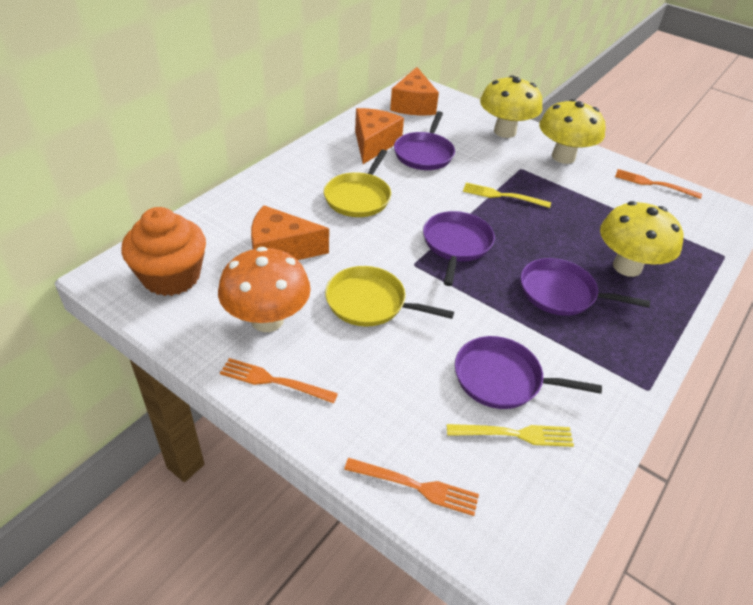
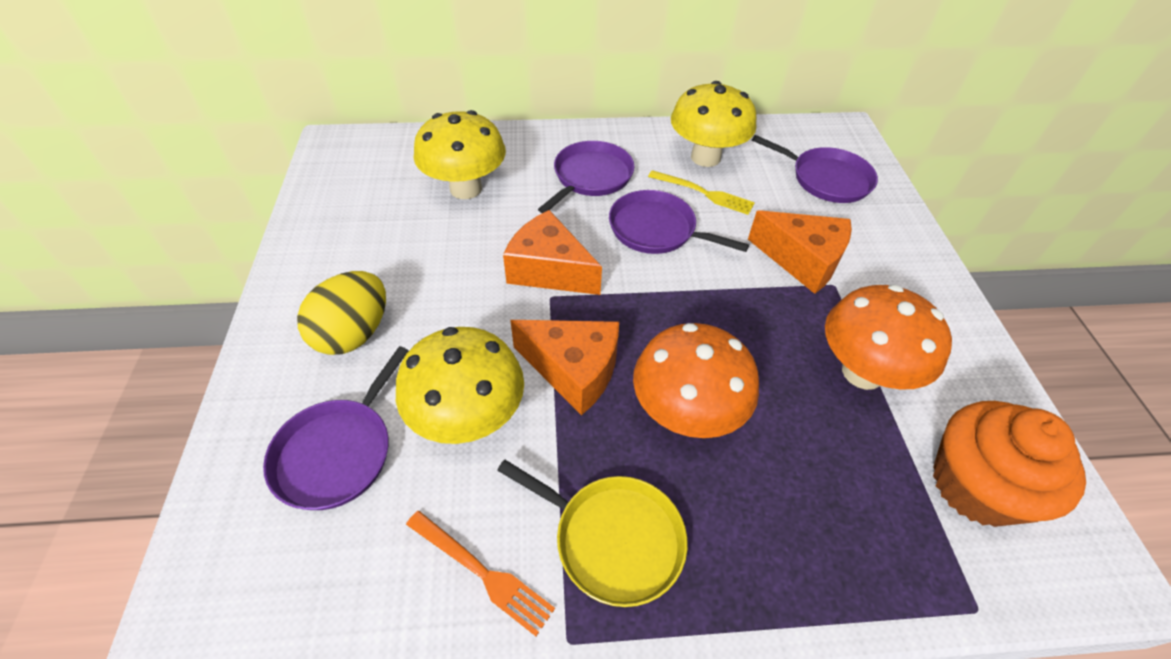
orange fork: 3 -> 1
orange mushroom: 1 -> 2
yellow egg: 0 -> 1
yellow fork: 2 -> 1
yellow pan: 2 -> 1

